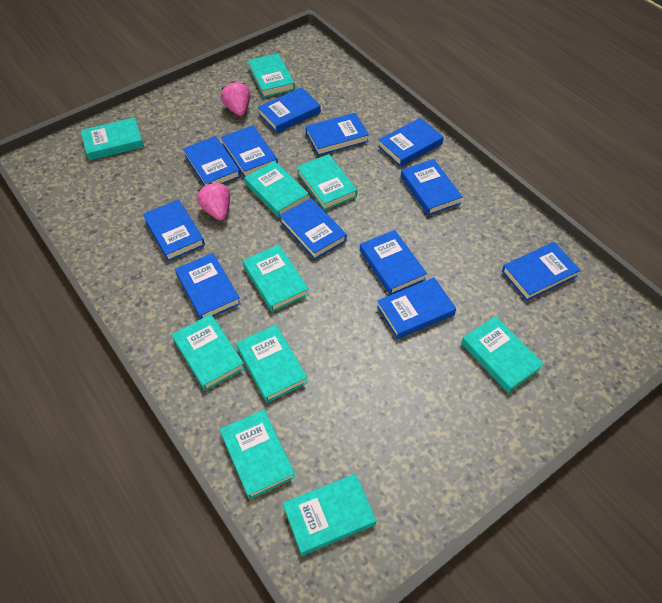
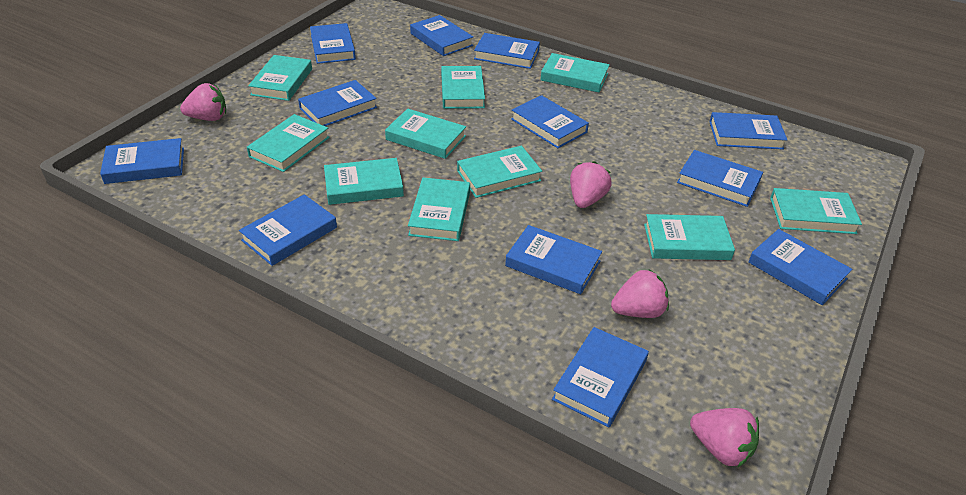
pink strawberry: 2 -> 4

